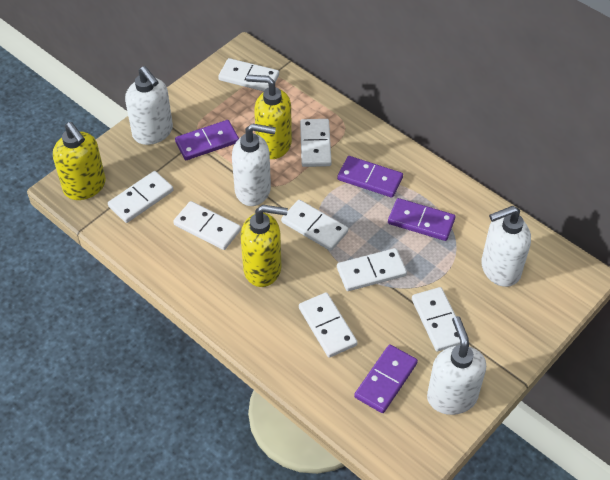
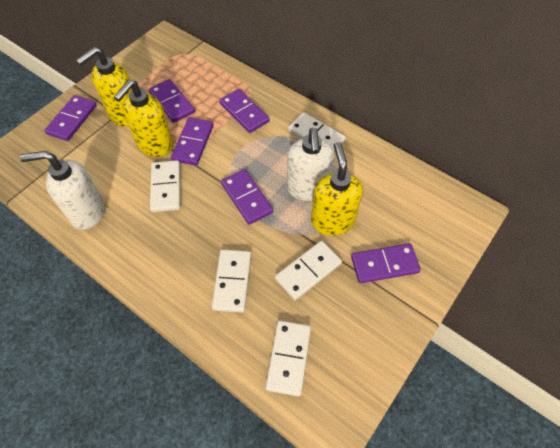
purple domino: 4 -> 6
white domino: 8 -> 5
white soap dispenser: 4 -> 2

